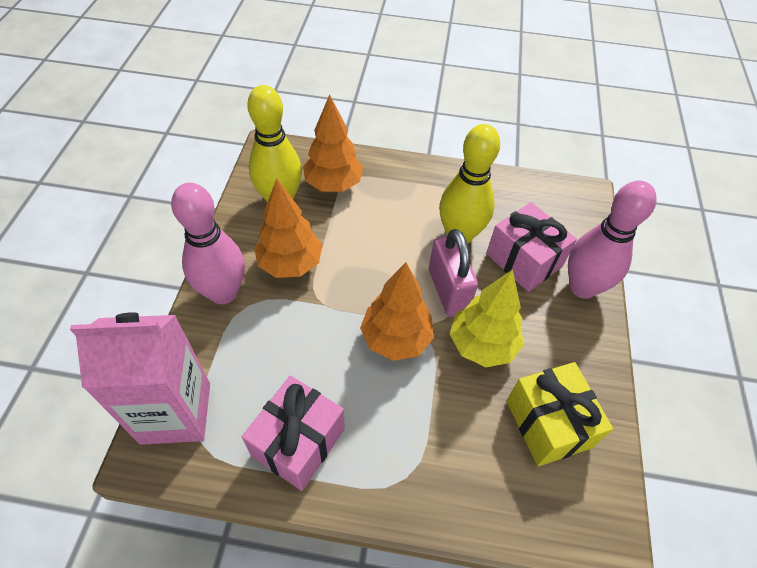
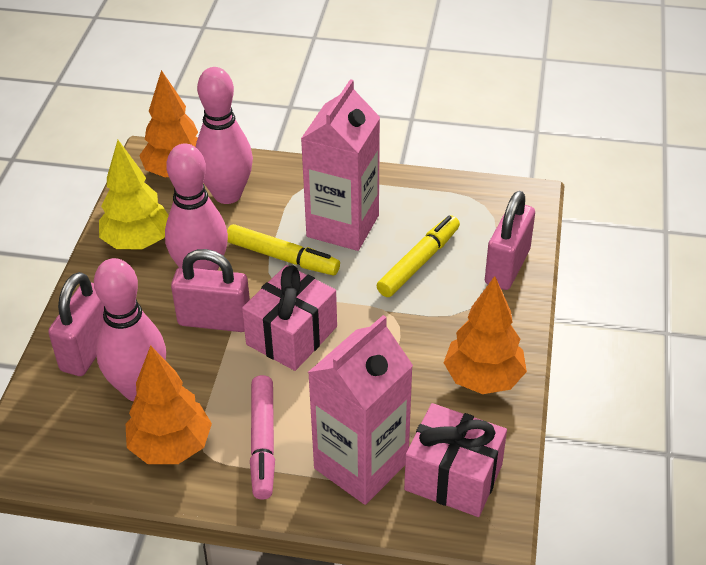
pink bowling pin: 2 -> 3
pink carton: 1 -> 2
pink marker: 0 -> 1
pink padlock: 1 -> 3
yellow bowling pin: 2 -> 0
yellow gift: 1 -> 0
yellow marker: 0 -> 2

